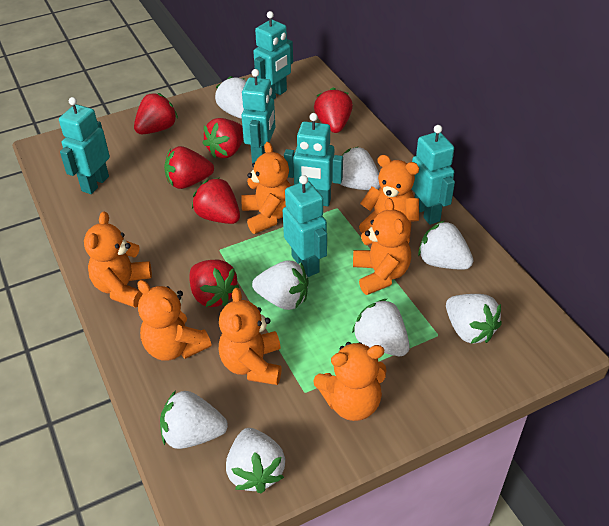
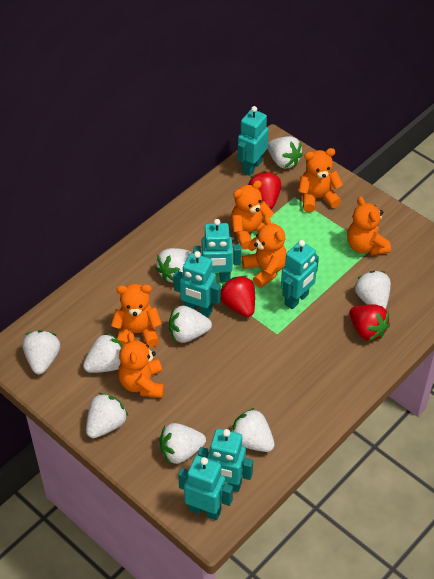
orange teddy bear: 7 -> 6
red strawberry: 6 -> 3
white strawberry: 8 -> 9

